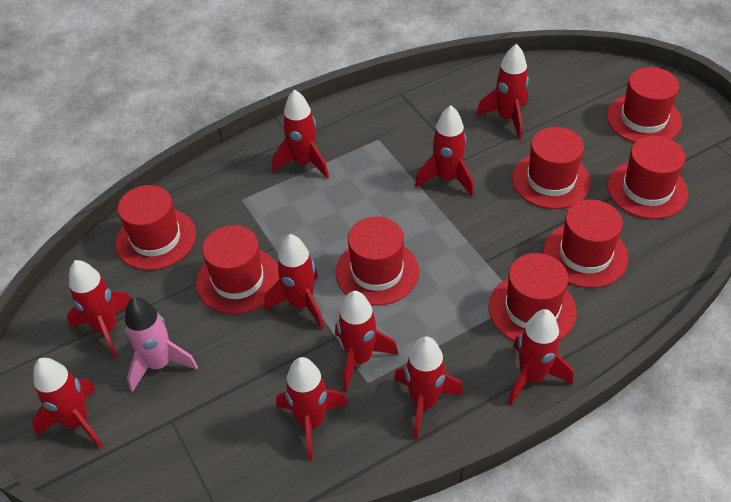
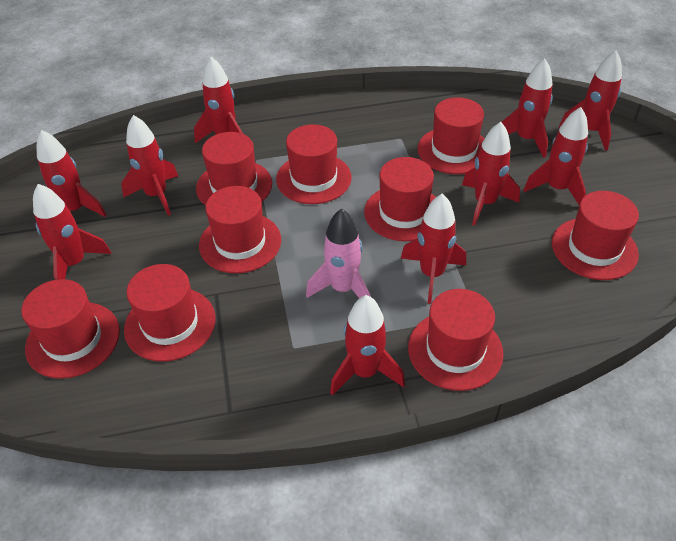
red hat: 8 -> 9

